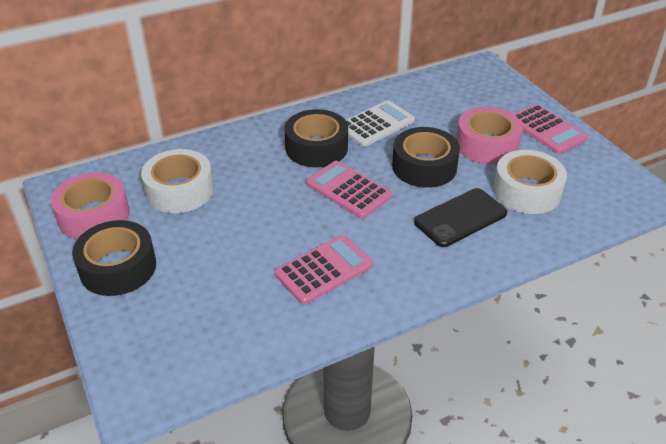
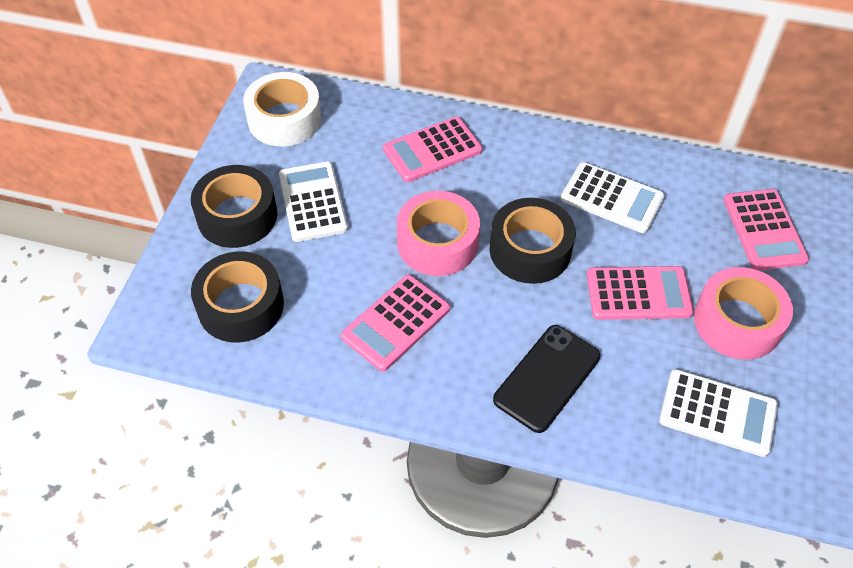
pink calculator: 3 -> 4
white calculator: 1 -> 3
white tape: 2 -> 1

